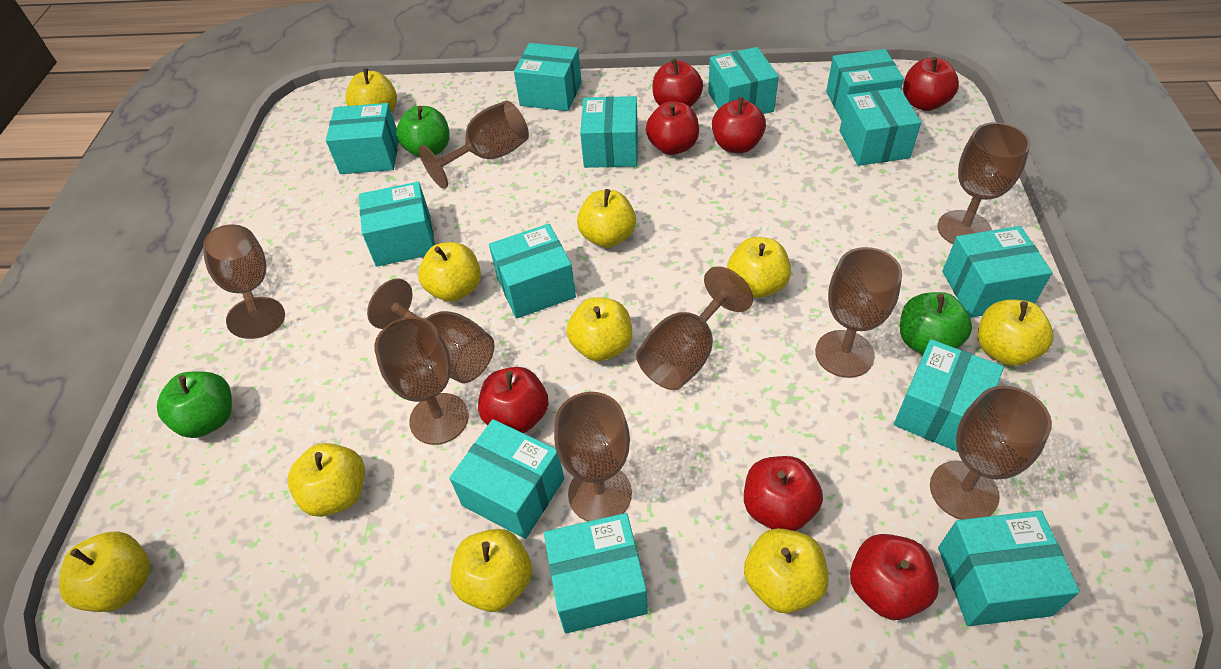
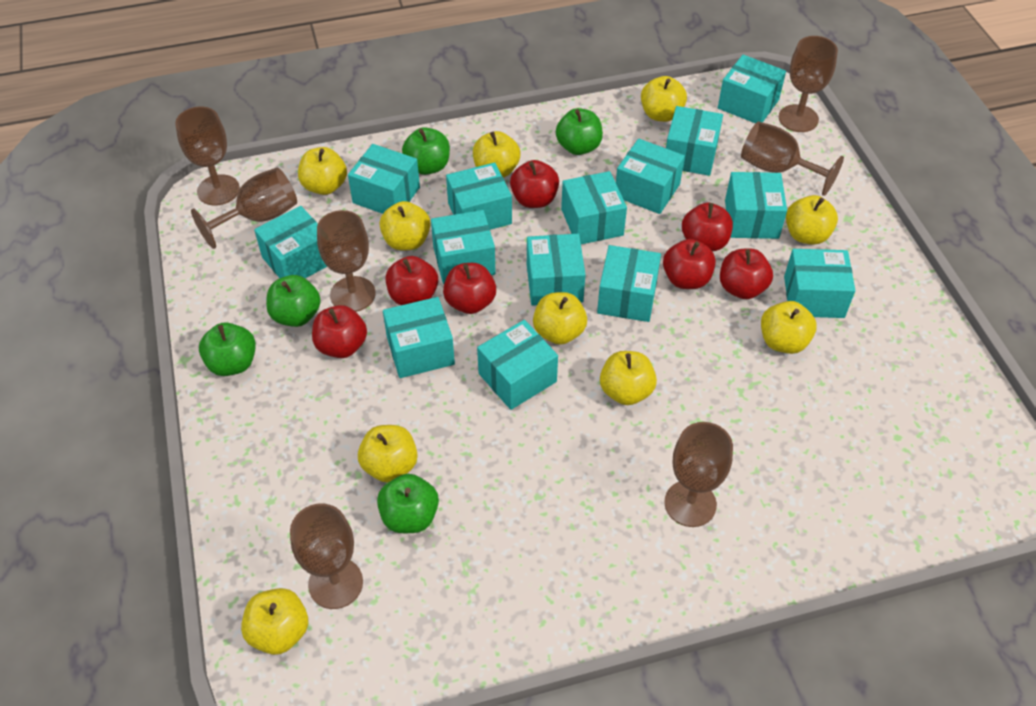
brown goblet: 9 -> 7
green apple: 3 -> 5
turquoise box: 13 -> 14

